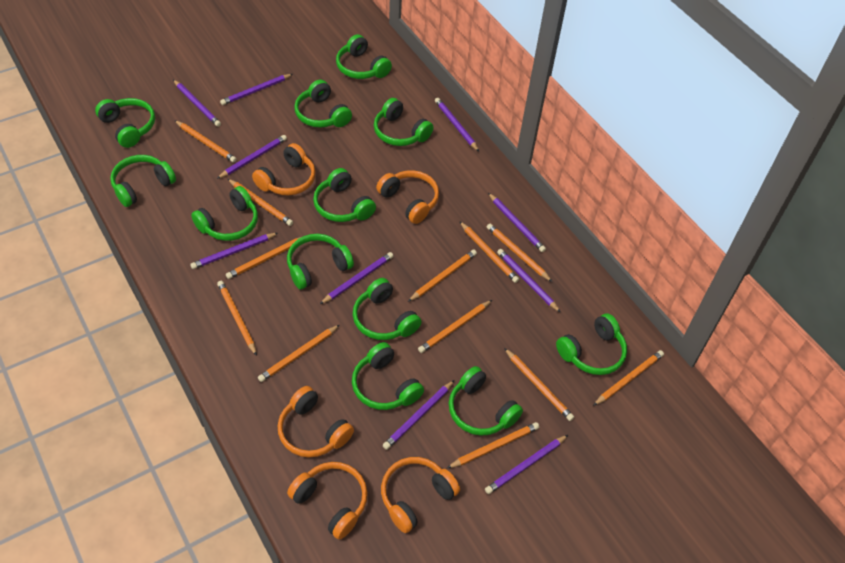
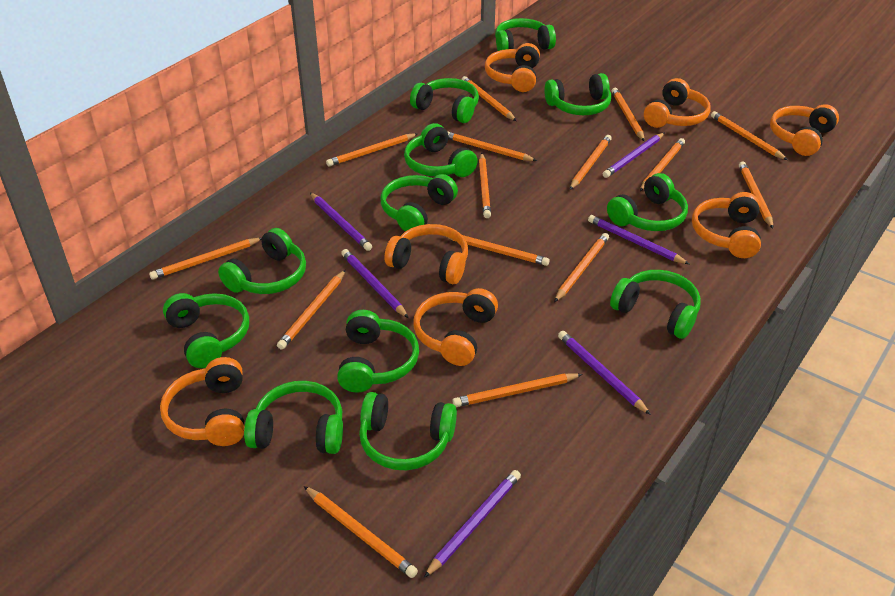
orange headphones: 5 -> 7
orange pencil: 12 -> 15
purple pencil: 10 -> 6

